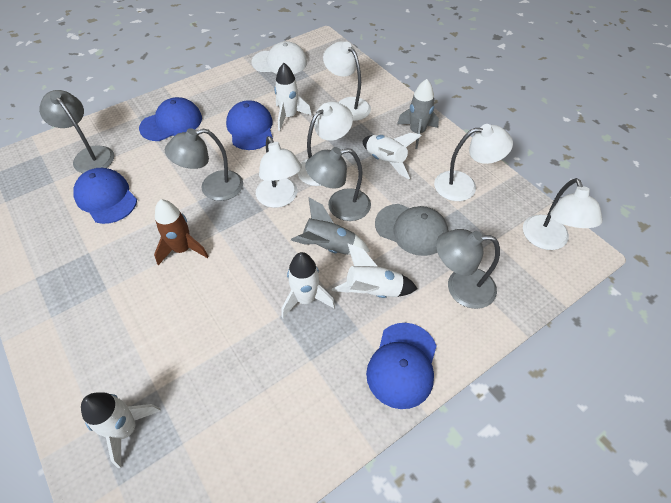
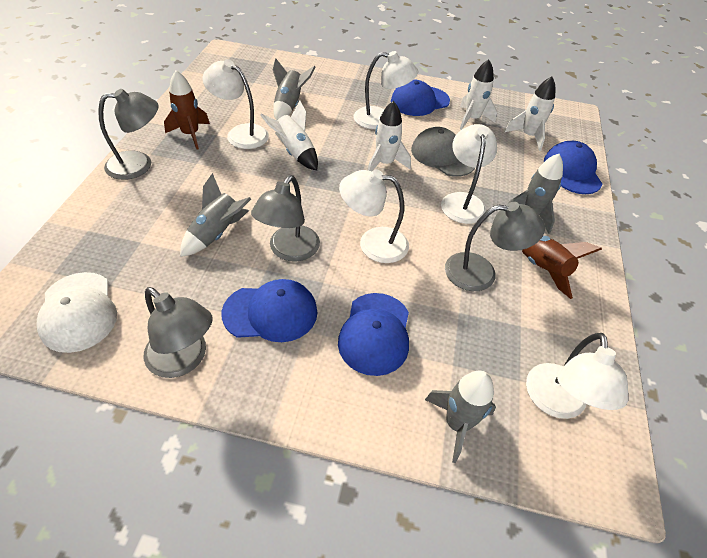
brown rocket: 1 -> 2
grey rocket: 2 -> 4
white rocket: 5 -> 4

